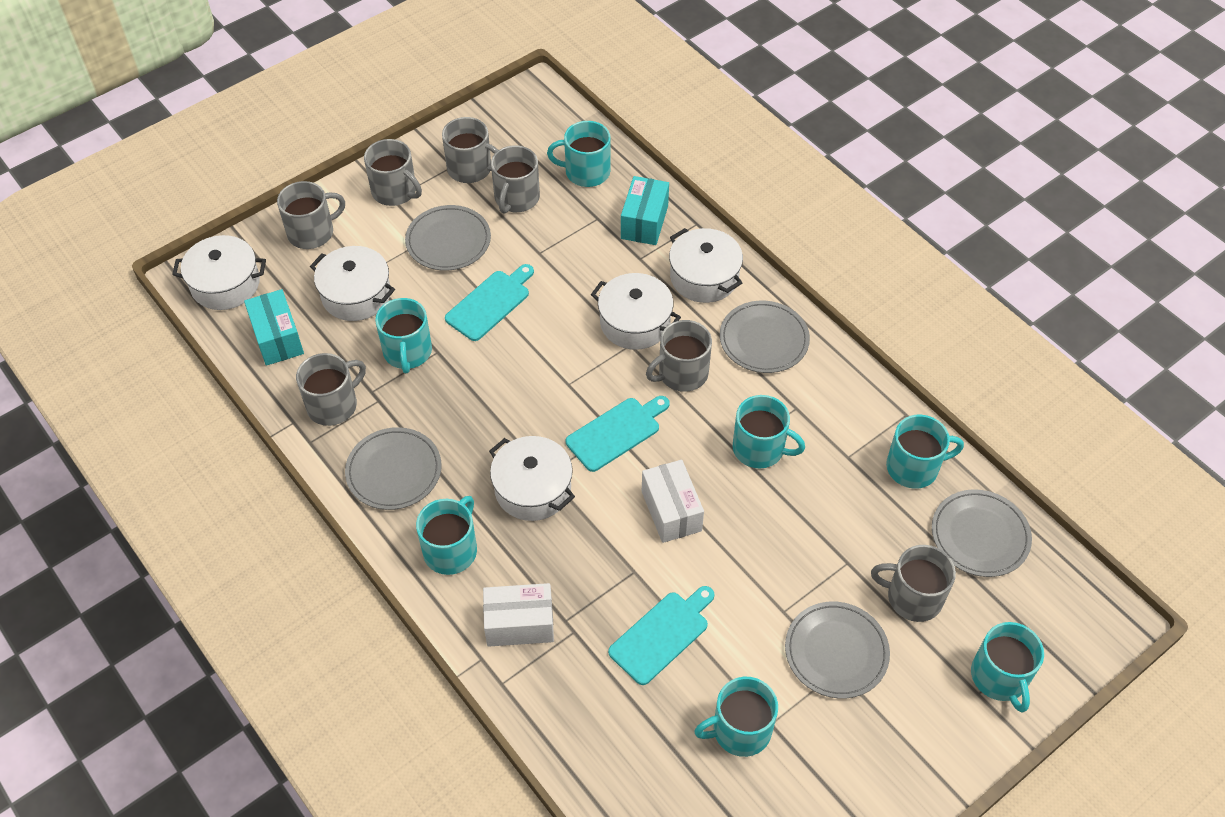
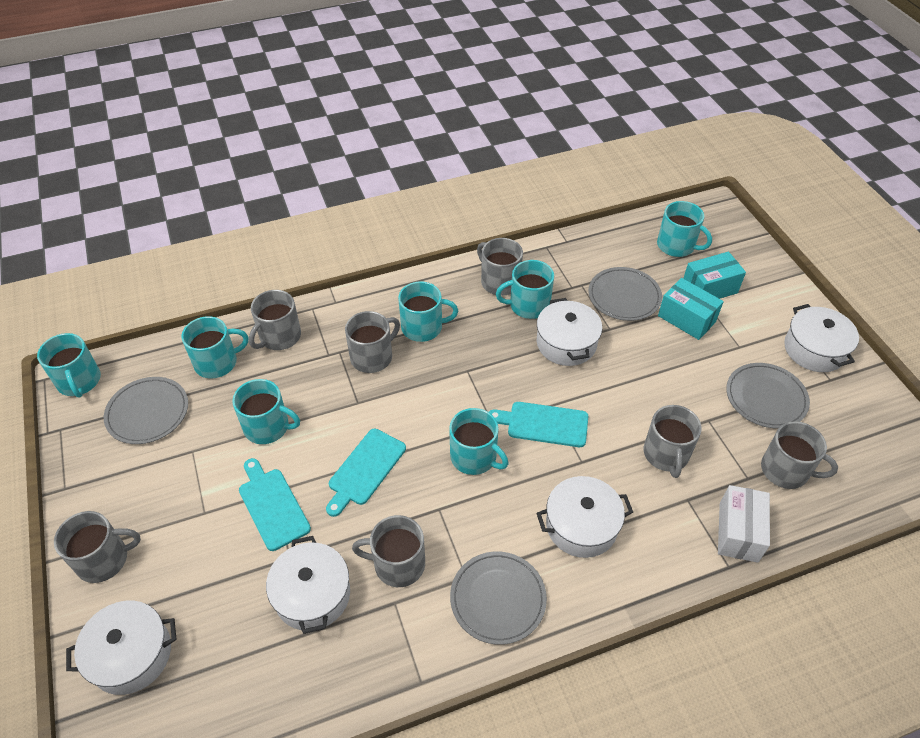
grey plate: 5 -> 4
white box: 2 -> 1

